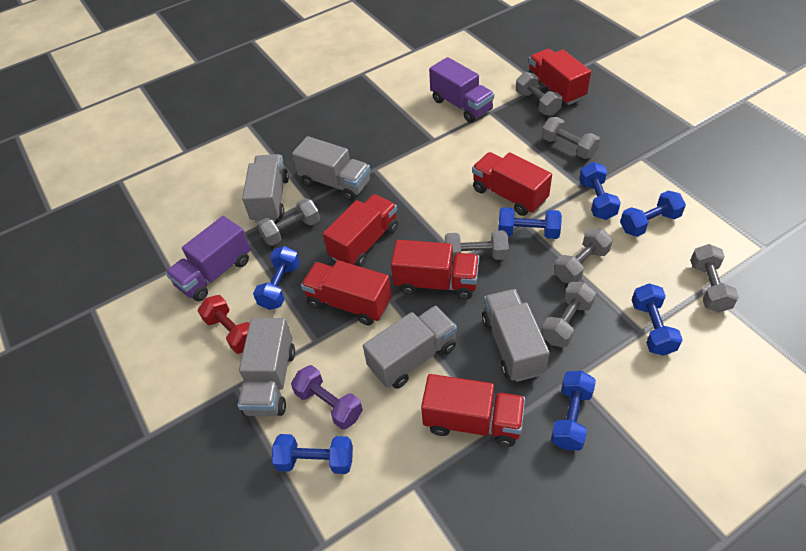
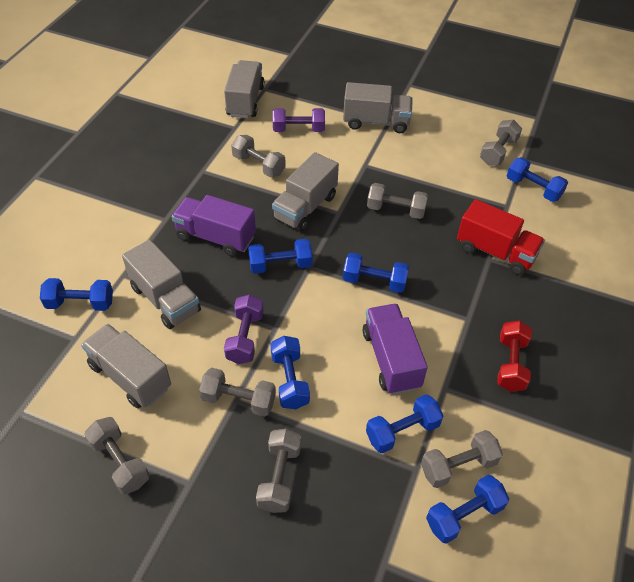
purple dumbbell: 1 -> 2
red truck: 6 -> 1

